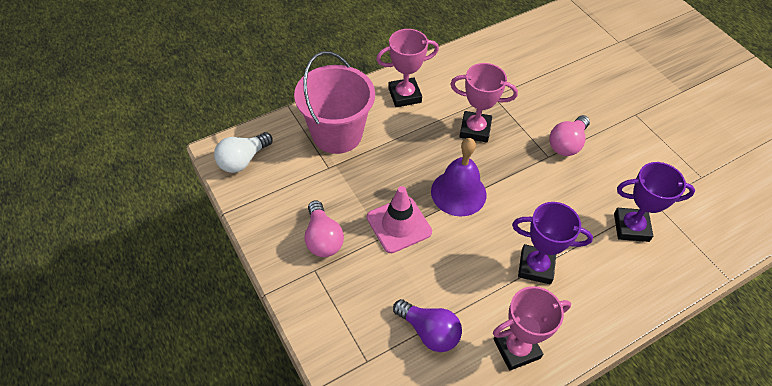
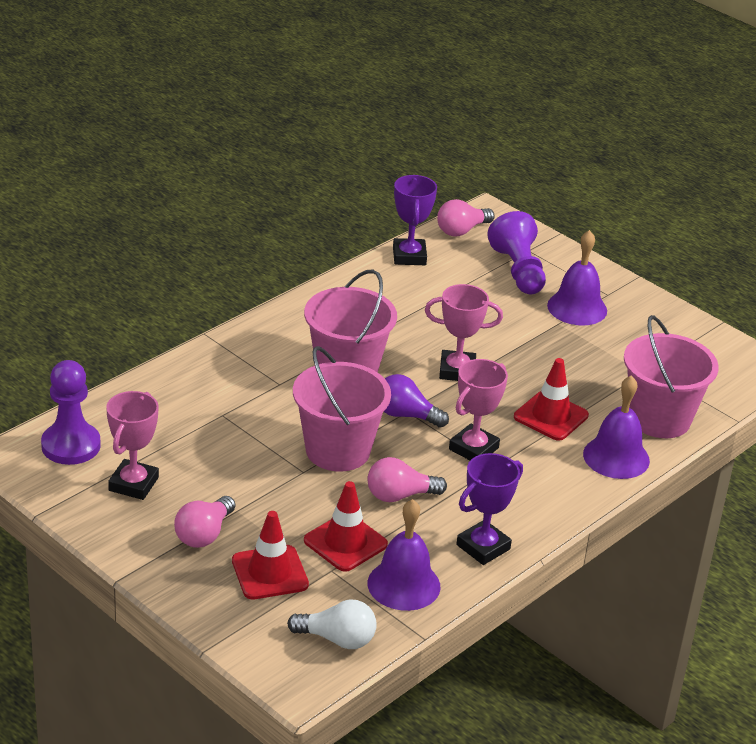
pink bucket: 1 -> 3
pink light bulb: 2 -> 3
pink traffic cone: 1 -> 0
purple bell: 1 -> 3
purple pawn: 0 -> 2
red traffic cone: 0 -> 3

